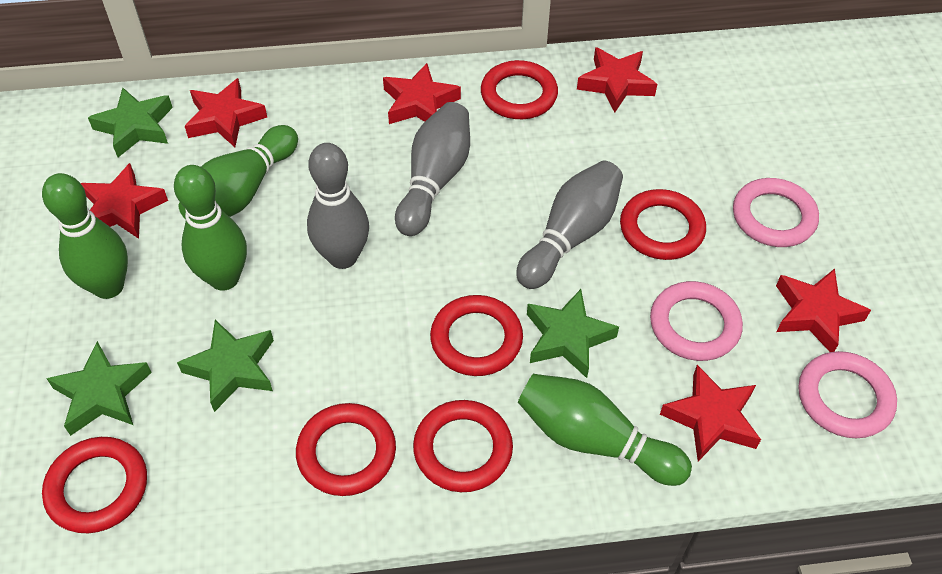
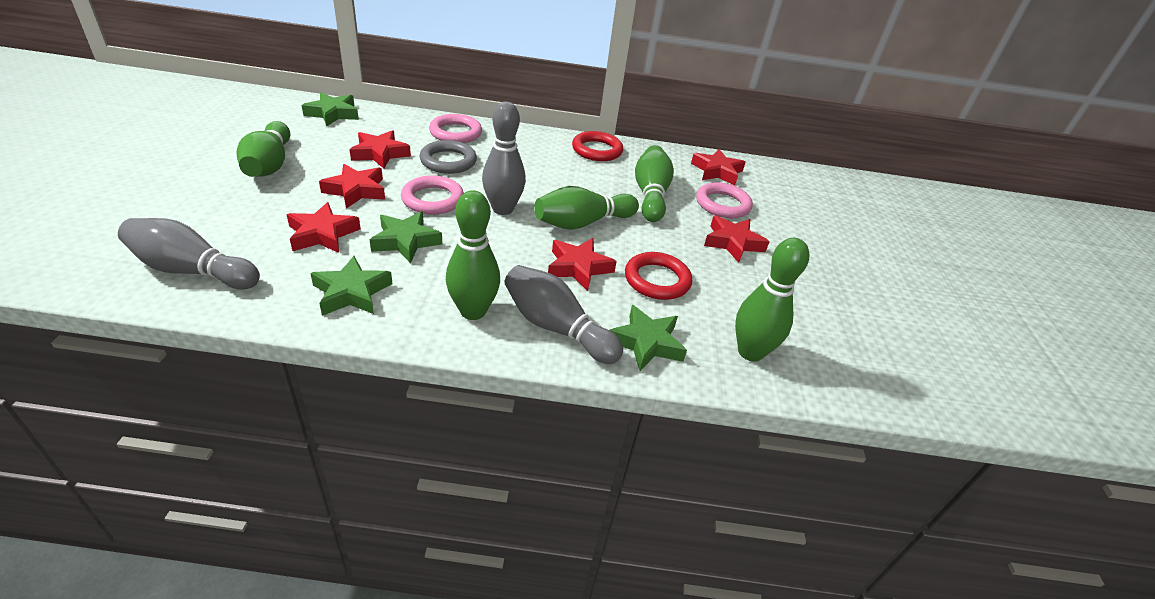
green bowling pin: 4 -> 5
grey ring: 0 -> 1
red ring: 6 -> 2

